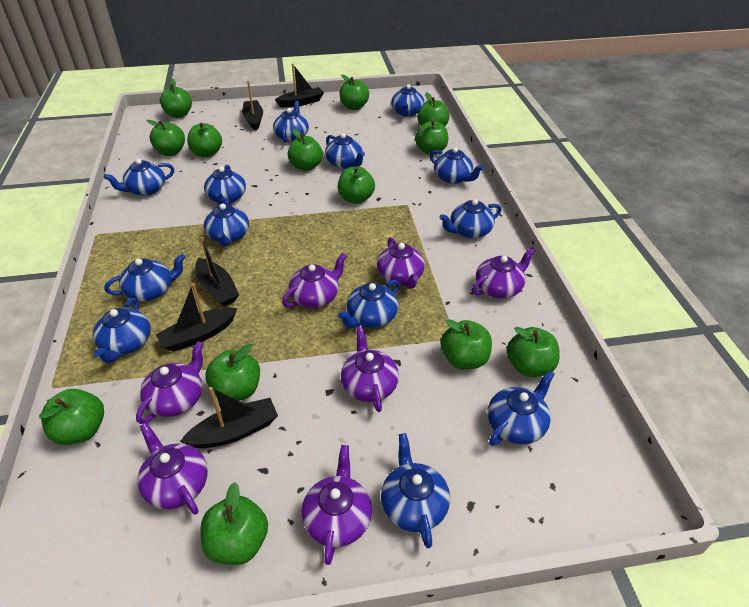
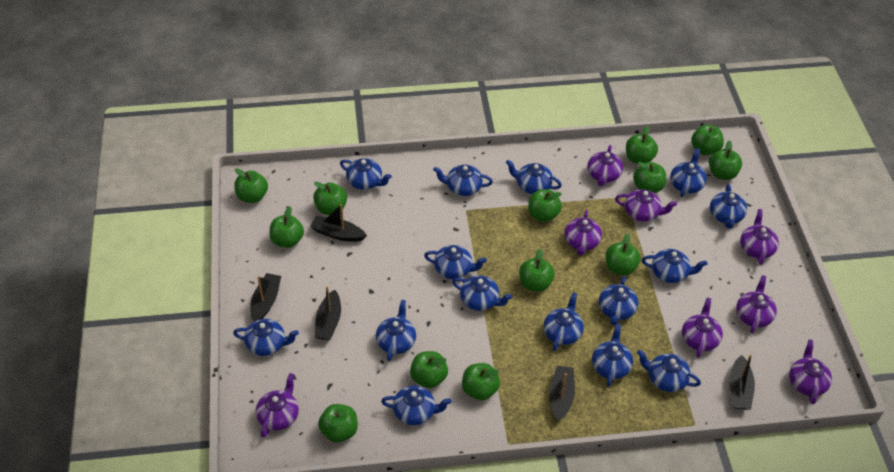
blue teapot: 13 -> 15
purple teapot: 7 -> 8

